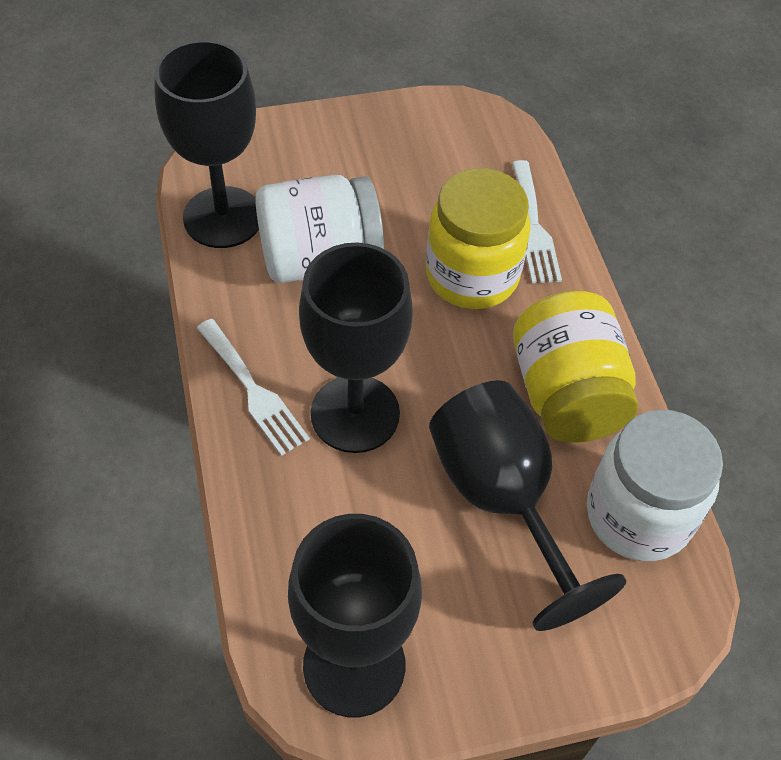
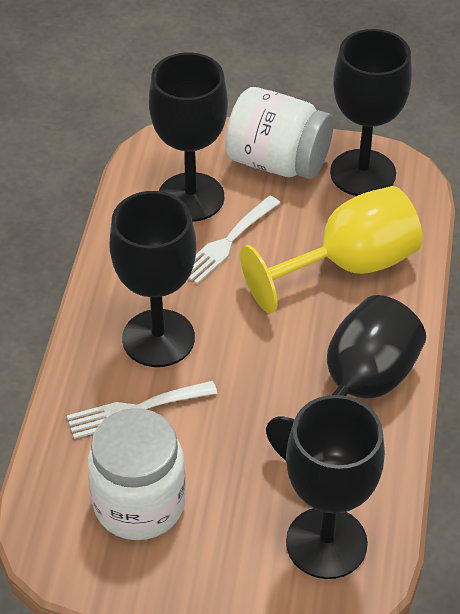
black goblet: 4 -> 5
yellow goblet: 0 -> 1
yellow jar: 2 -> 0

